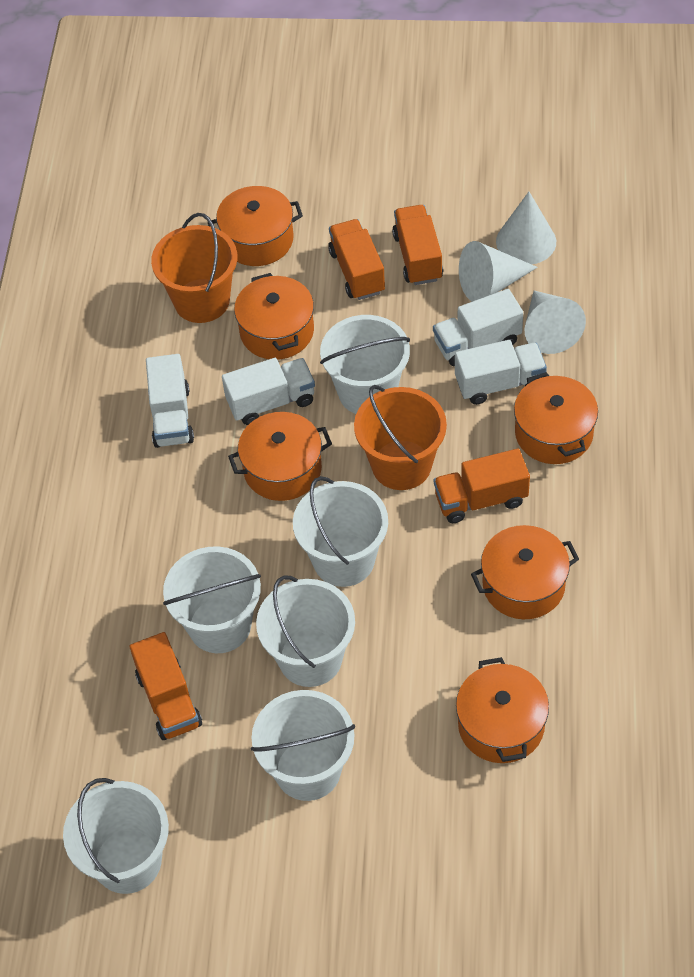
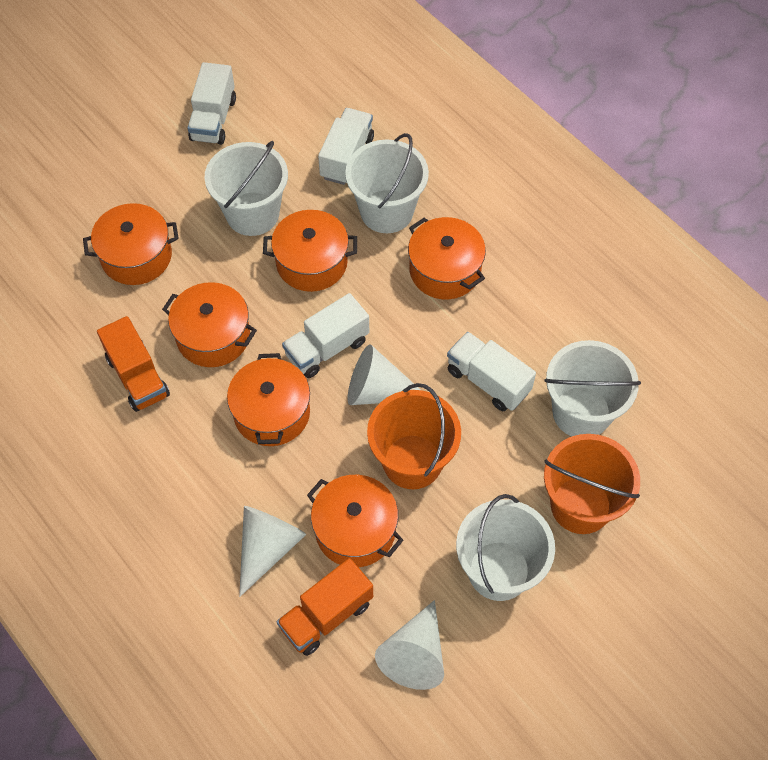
orange truck: 4 -> 2
white bucket: 6 -> 4

